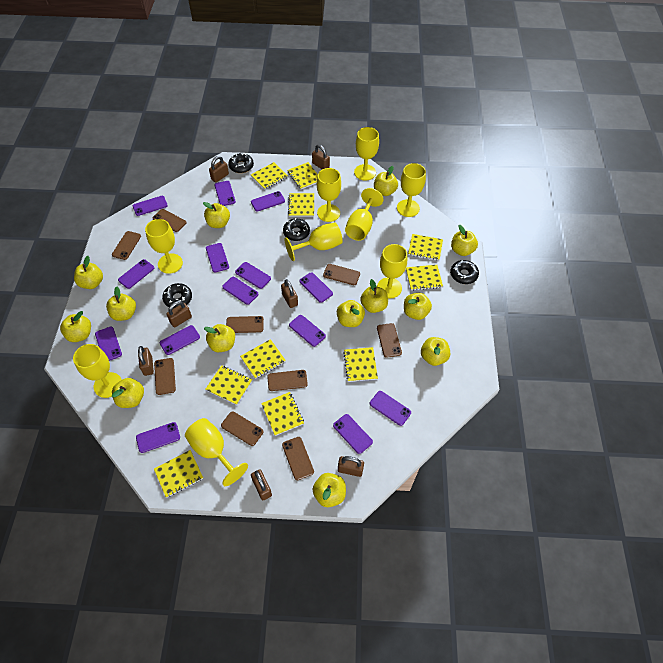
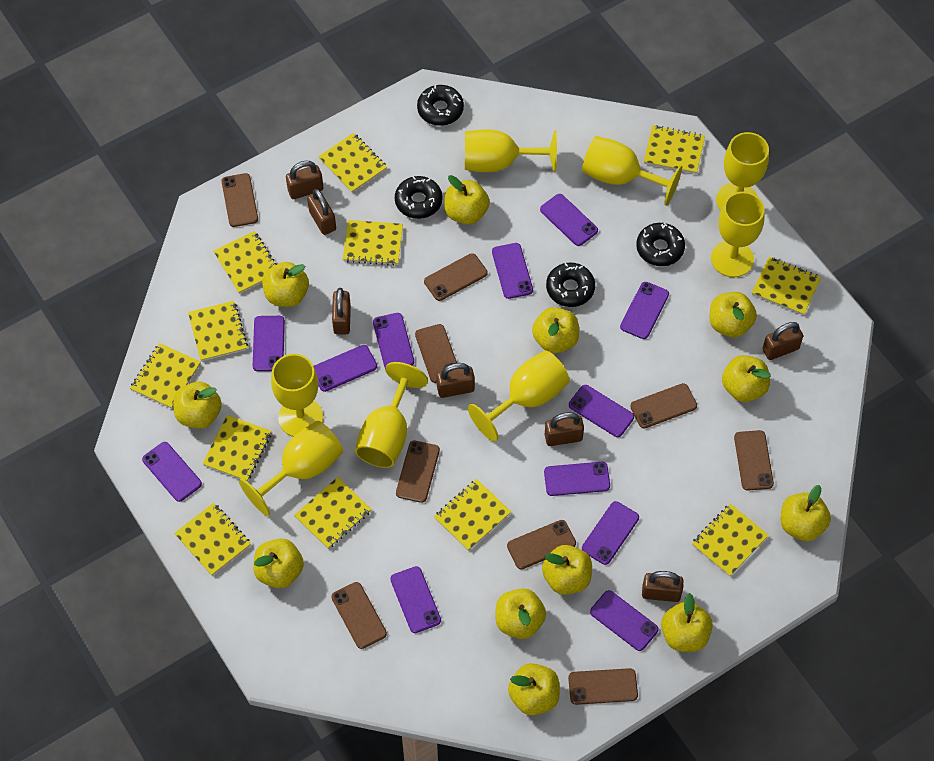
purple phone: 14 -> 12
yellow apple: 13 -> 12
yellow goblet: 9 -> 8
yellow notebook: 10 -> 12

